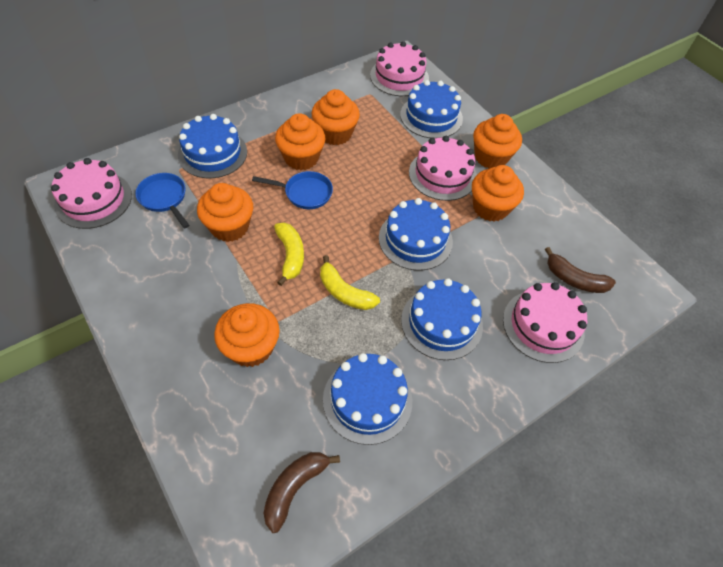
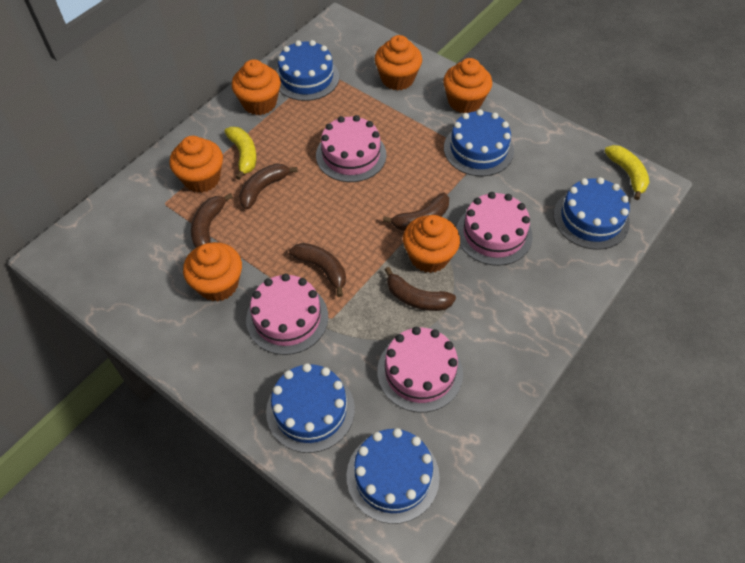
blue pan: 2 -> 0
brown banana: 2 -> 5

